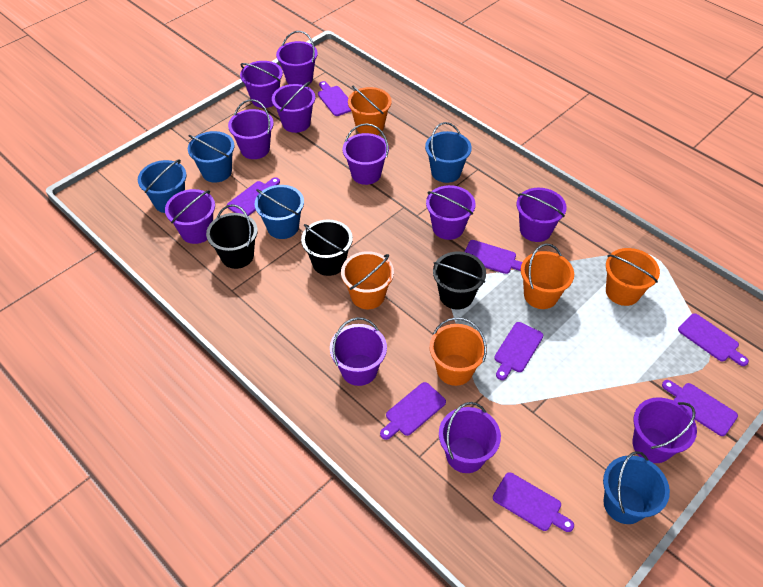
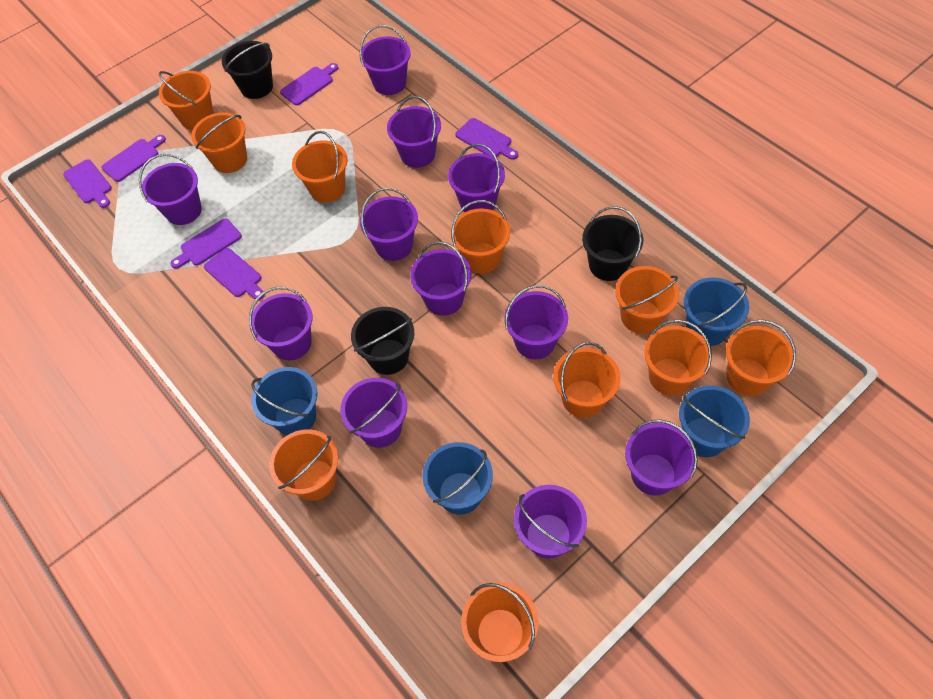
blue bucket: 5 -> 4
orange bucket: 5 -> 10
purple cutting board: 8 -> 6

